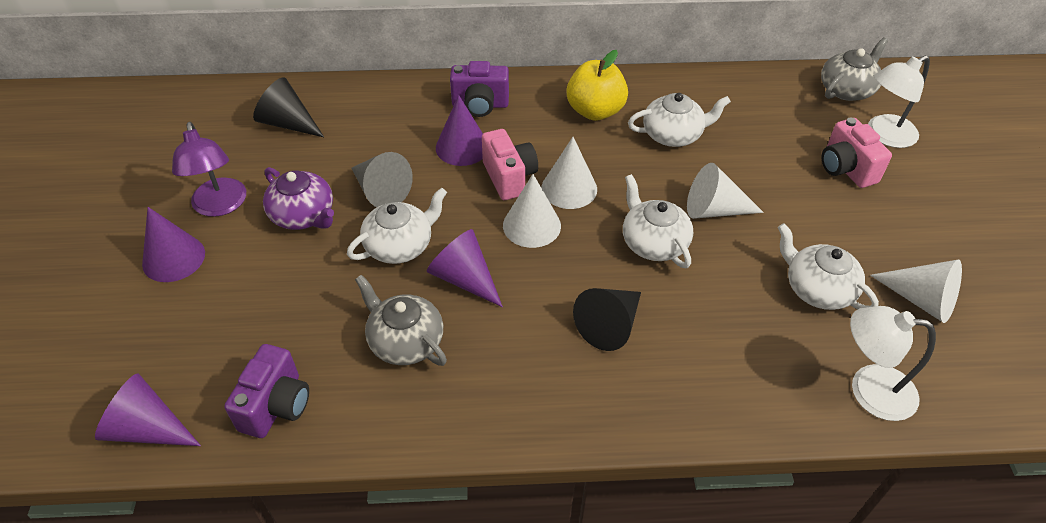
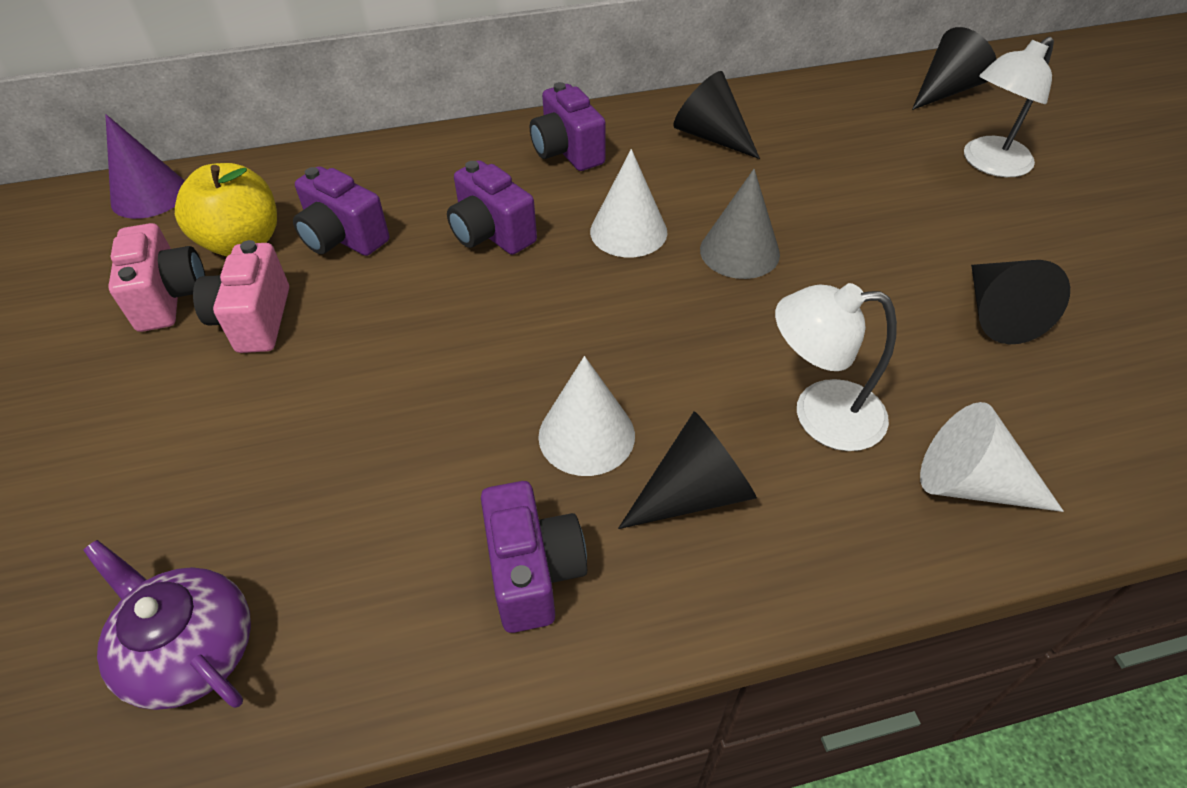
black cone: 2 -> 4
grey teapot: 2 -> 0
purple camera: 2 -> 4
purple cone: 4 -> 1
purple lamp: 1 -> 0
white cone: 4 -> 3
white teapot: 4 -> 0

